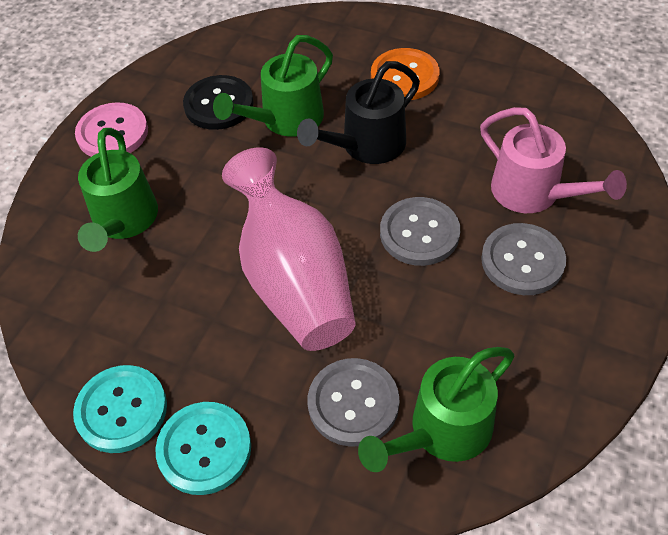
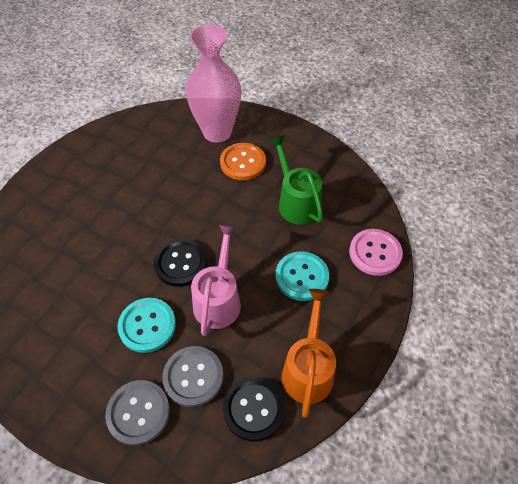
black button: 1 -> 2
black watering can: 1 -> 0
green watering can: 3 -> 1
grey button: 3 -> 2
orange watering can: 0 -> 1

